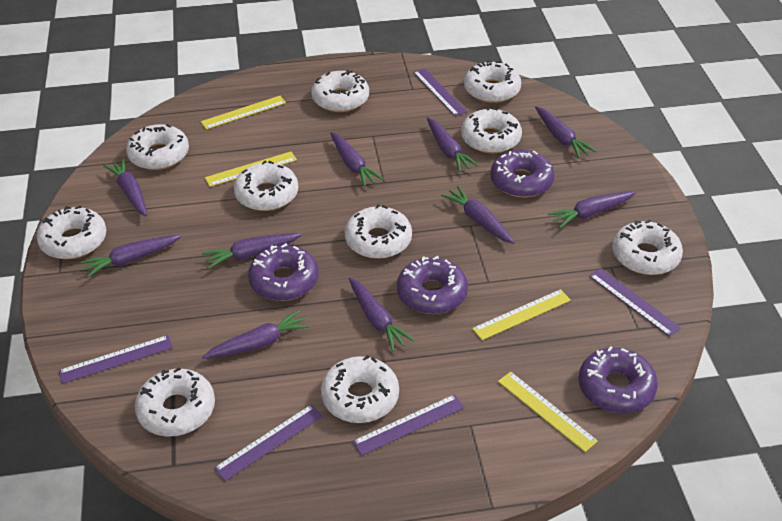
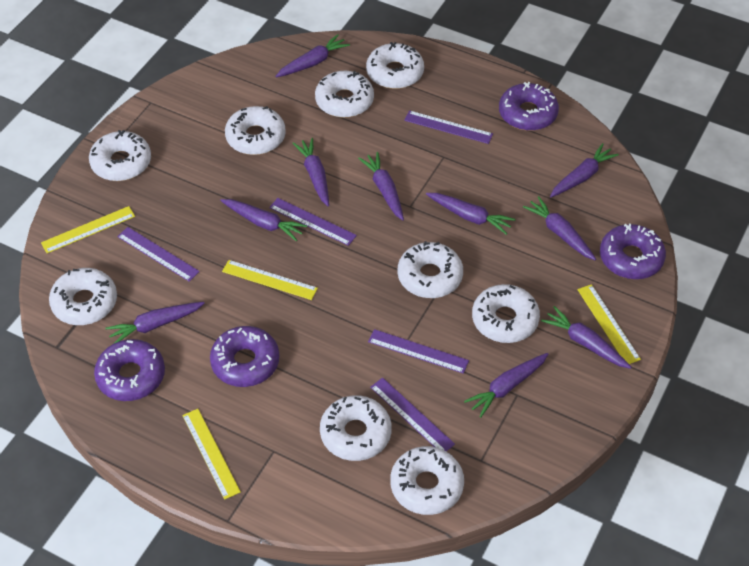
white donut: 10 -> 9

